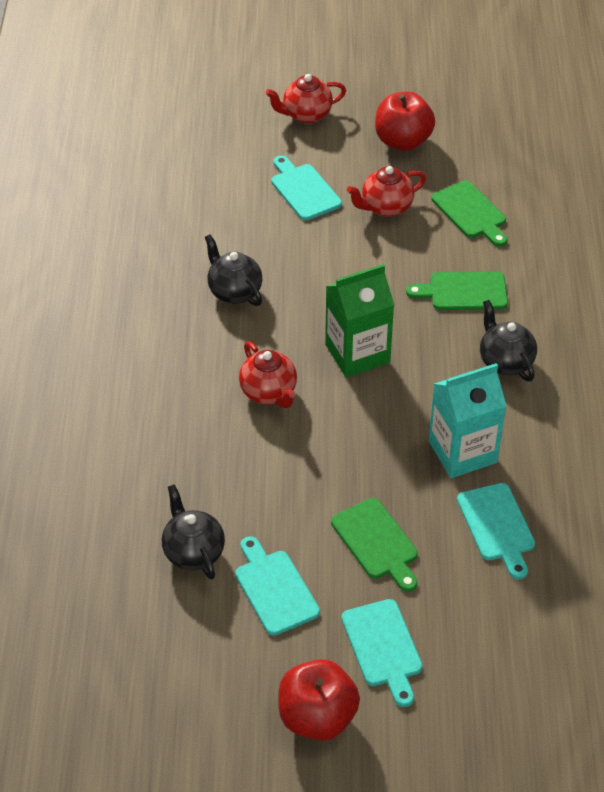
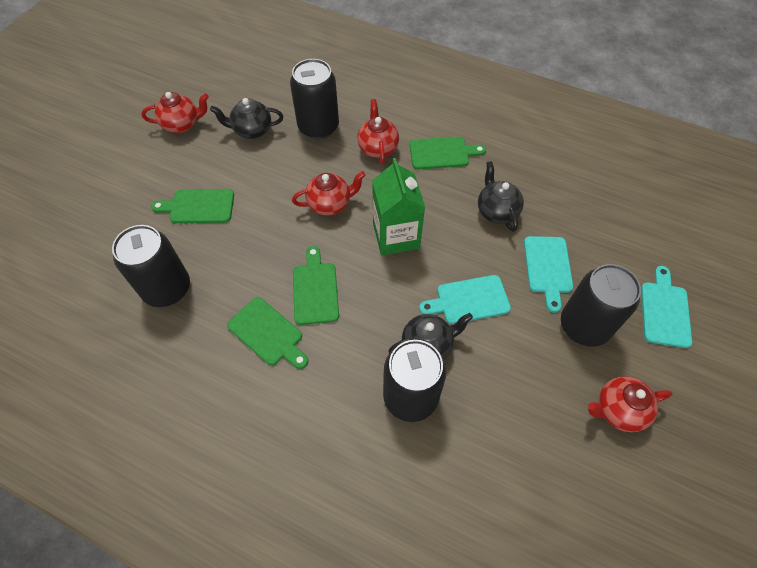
black can: 0 -> 4
green cutting board: 3 -> 4
red apple: 2 -> 0
red teapot: 3 -> 4
turquoise carton: 1 -> 0
turquoise cutting board: 4 -> 3

